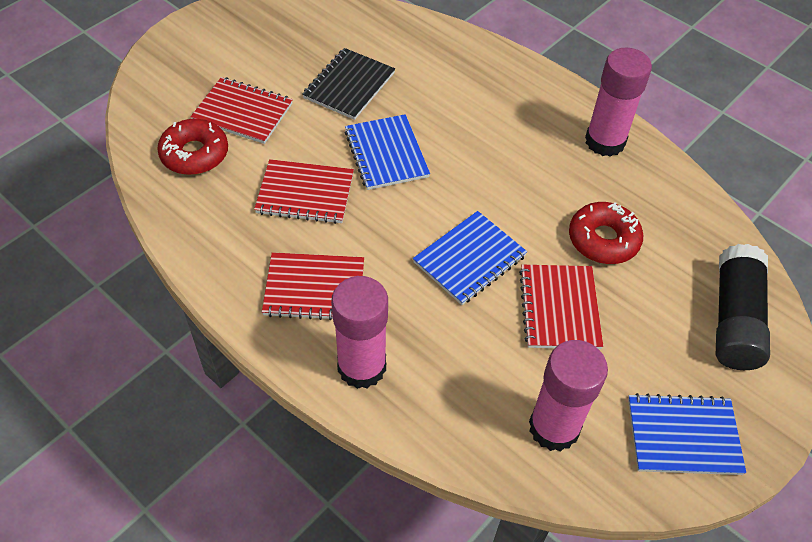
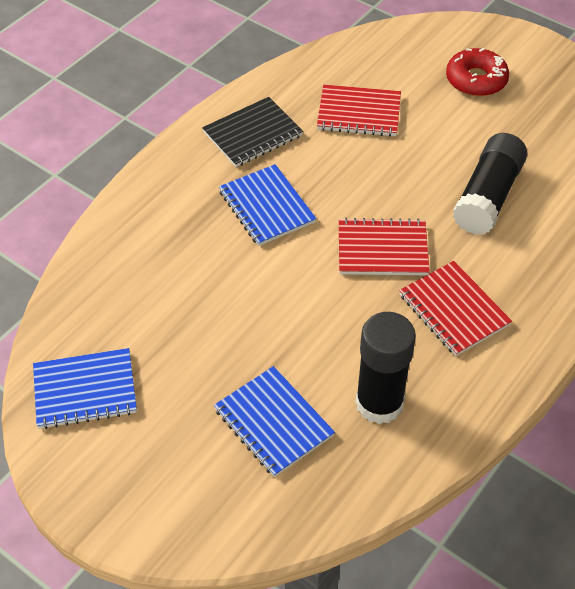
black glue stick: 1 -> 2
pink glue stick: 3 -> 0
red donut: 2 -> 1
red notebook: 4 -> 3

